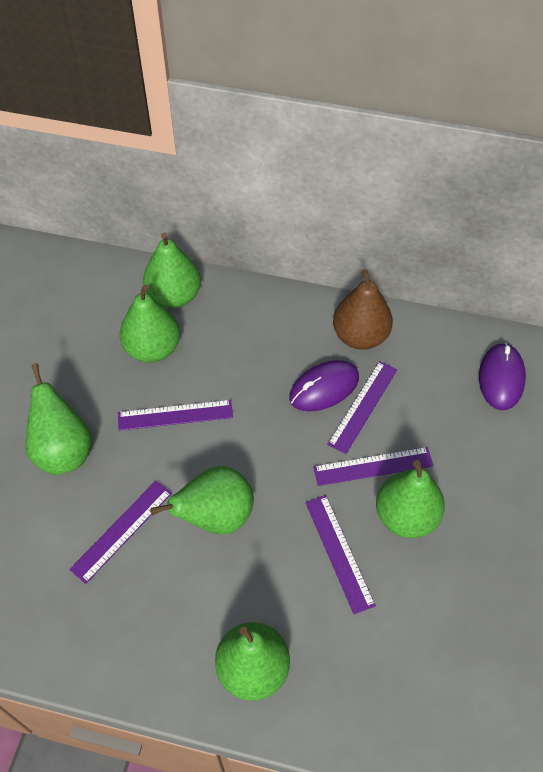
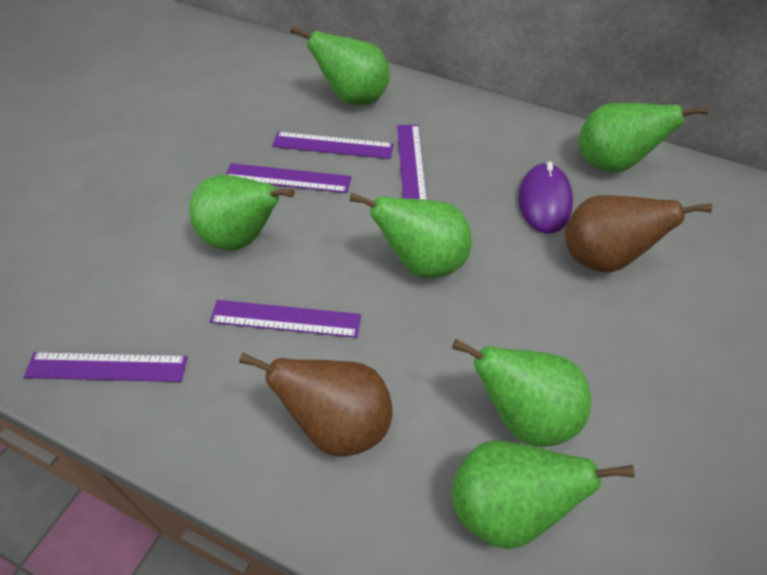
brown pear: 1 -> 2
purple mouse: 2 -> 1

